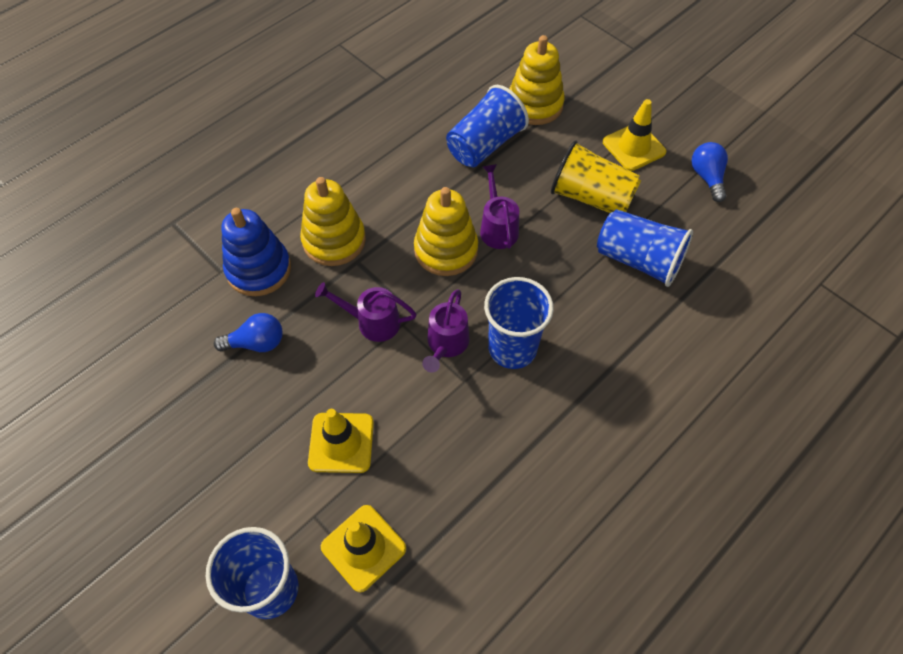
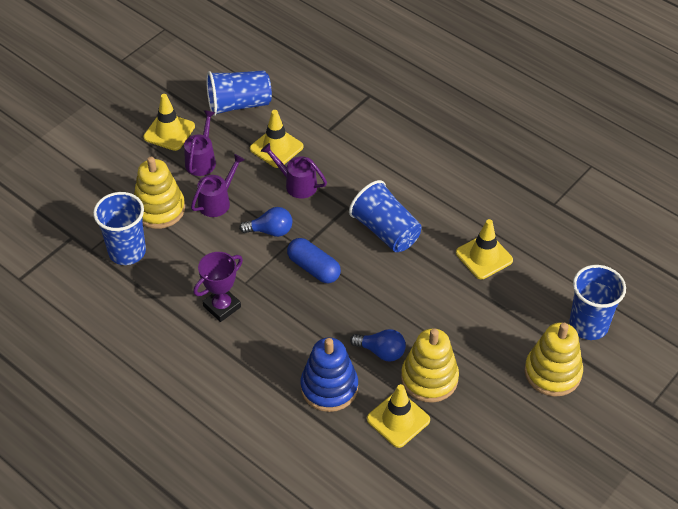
blue capsule: 0 -> 1
purple trophy: 0 -> 1
yellow cup: 1 -> 0
yellow traffic cone: 3 -> 4

